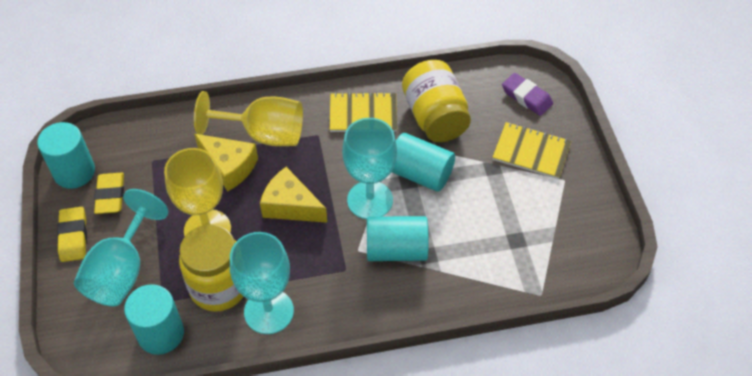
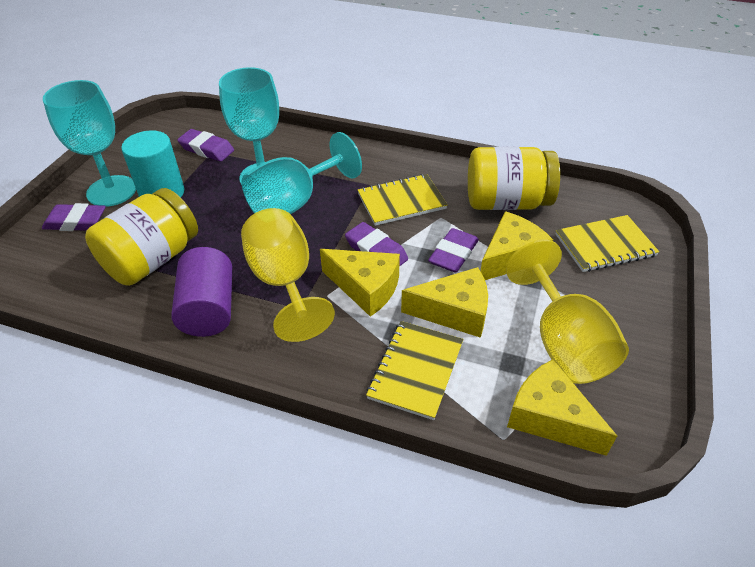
purple cylinder: 0 -> 1
purple eraser: 1 -> 4
turquoise cylinder: 4 -> 1
yellow cheese: 2 -> 4
yellow eraser: 2 -> 0
yellow notebook: 2 -> 3

